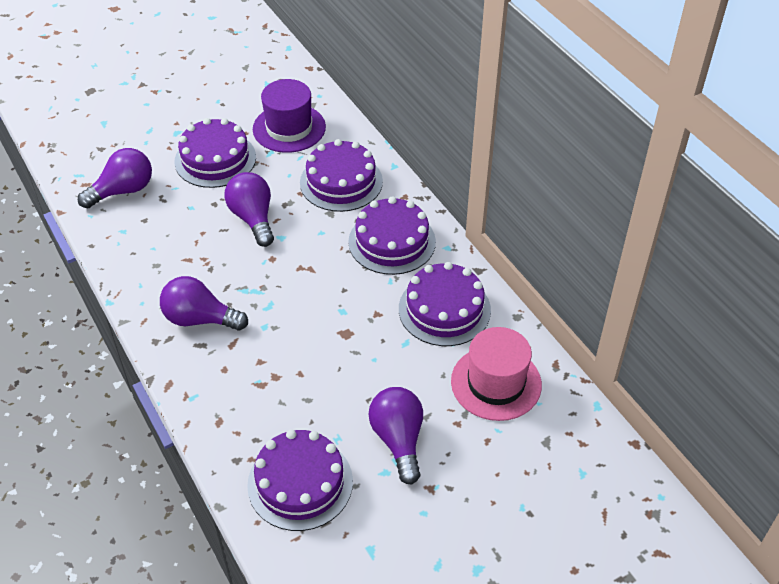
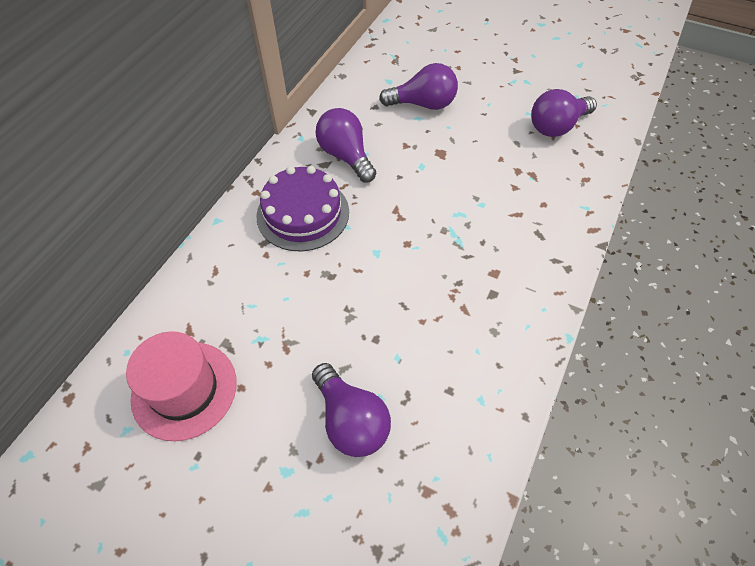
purple cake: 5 -> 1
purple hat: 1 -> 0

